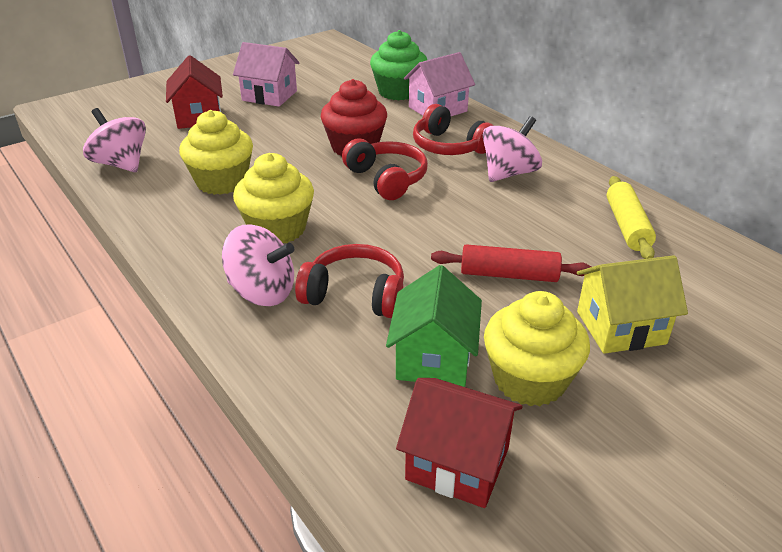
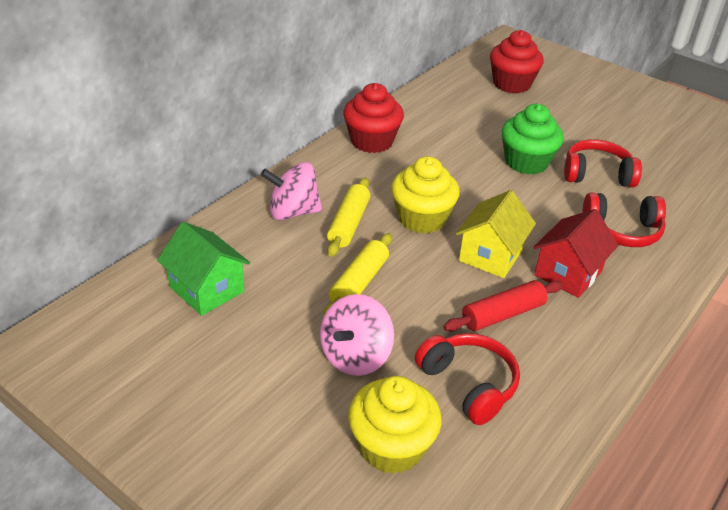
pink house: 2 -> 0
pink spinning top: 3 -> 2
red cupcake: 1 -> 2
red house: 2 -> 1
yellow cupcake: 3 -> 2
yellow rolling pin: 1 -> 2

